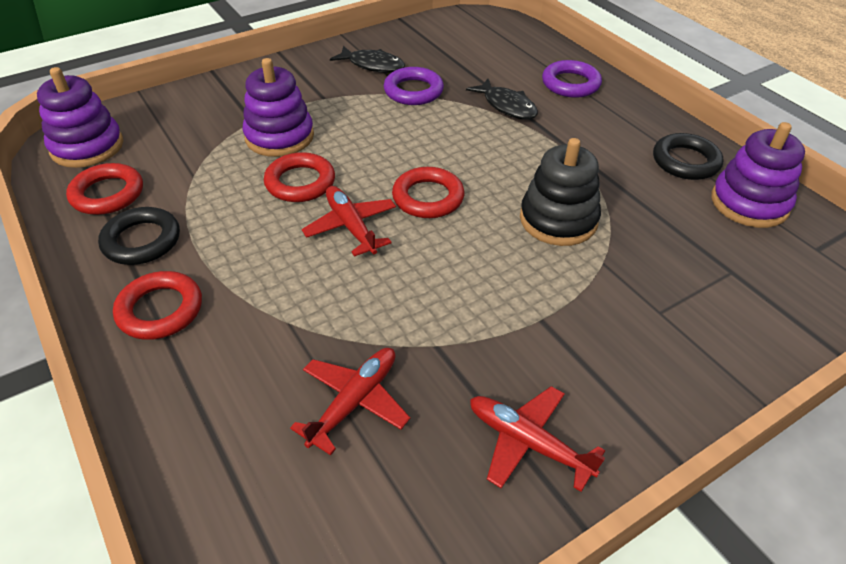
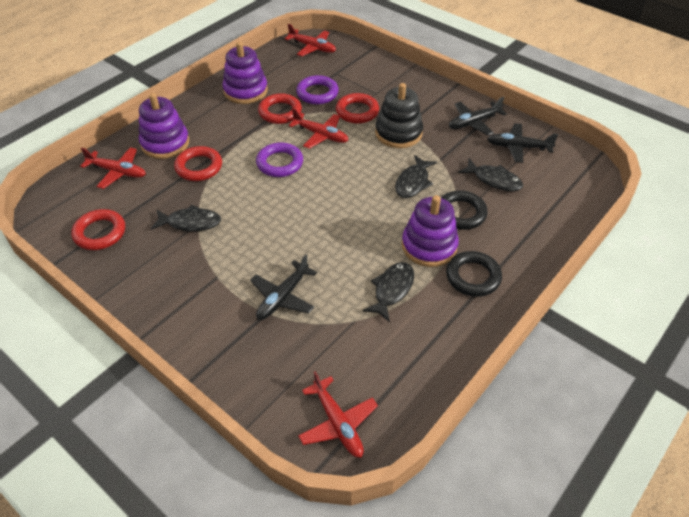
black fish: 2 -> 4
black plane: 0 -> 3
red plane: 3 -> 4

